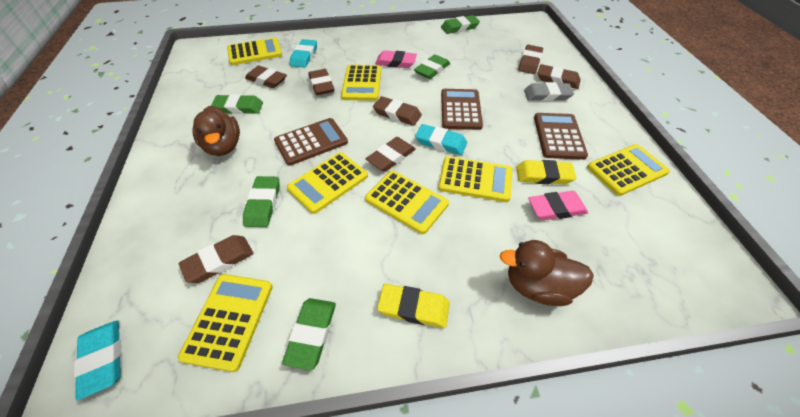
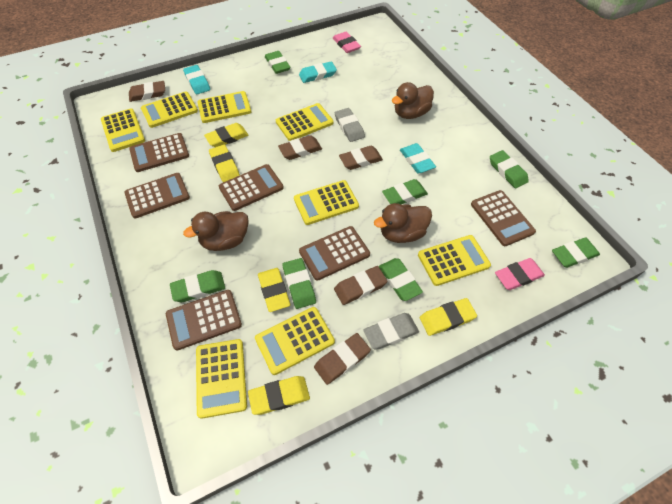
brown calculator: 3 -> 6
brown duck: 2 -> 3
brown eraser: 7 -> 5
green eraser: 5 -> 7
grey eraser: 1 -> 2
yellow calculator: 7 -> 8
yellow eraser: 2 -> 5

